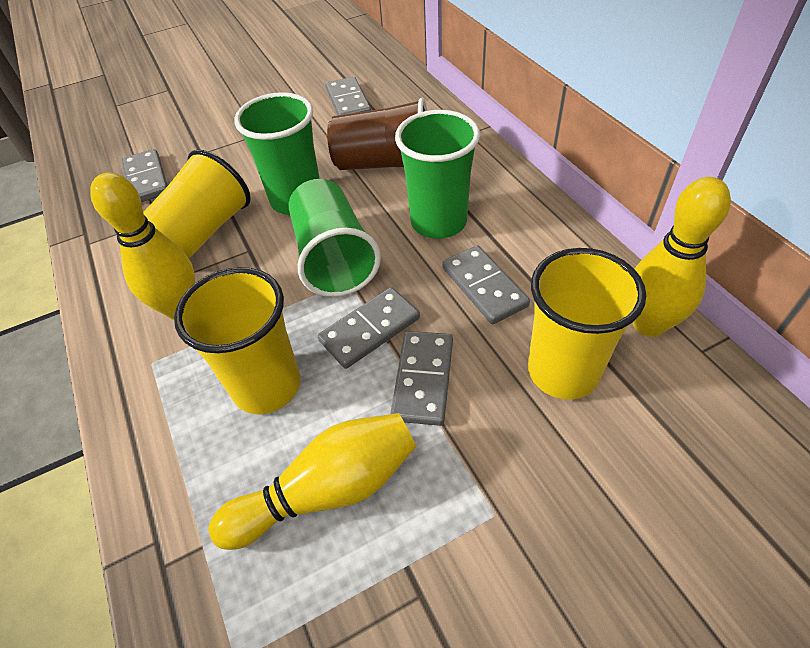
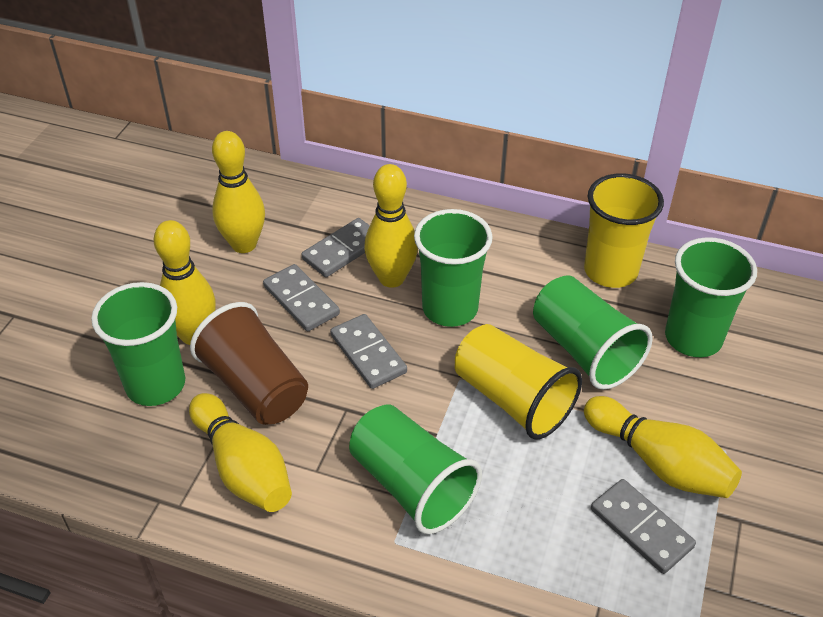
green cup: 3 -> 5
grey domino: 5 -> 4
yellow bowling pin: 3 -> 5
yellow cup: 3 -> 2

